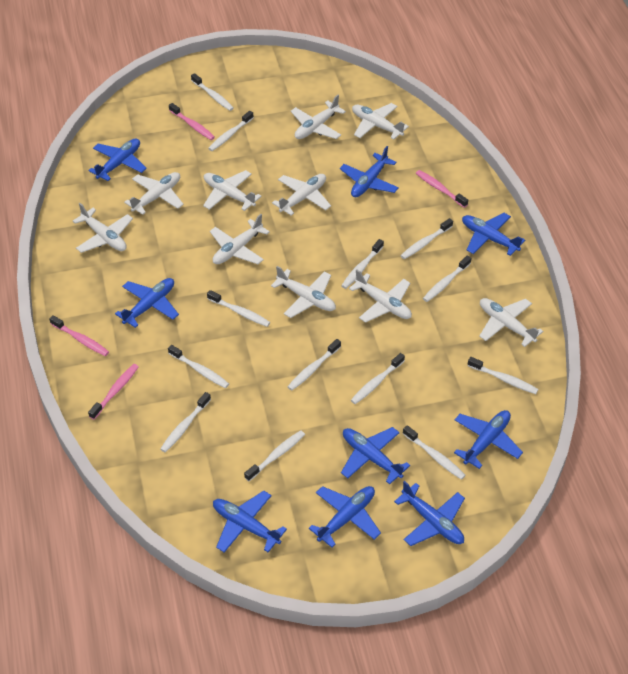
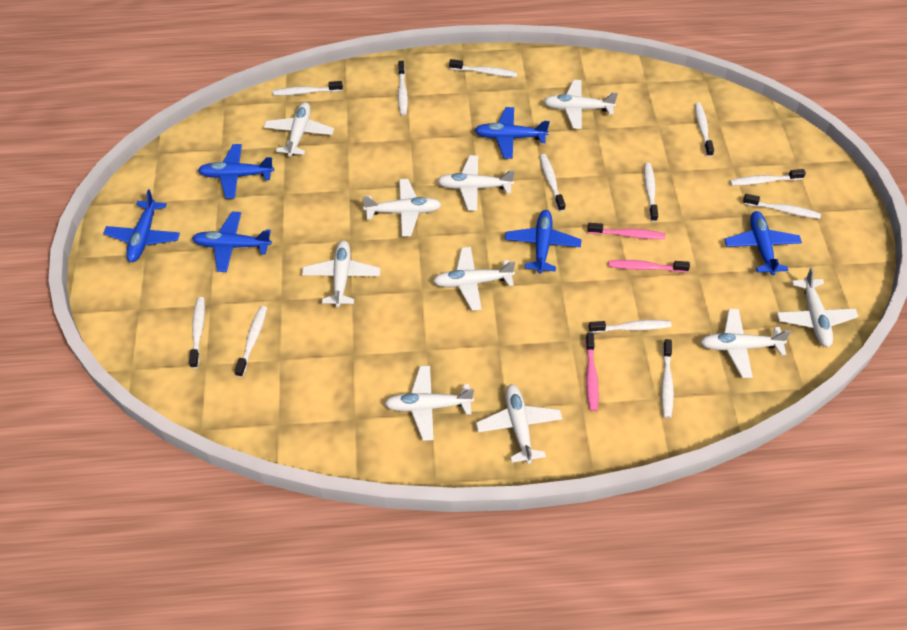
blue plane: 9 -> 6
pink toothbrush: 4 -> 3
white toothbrush: 13 -> 12

